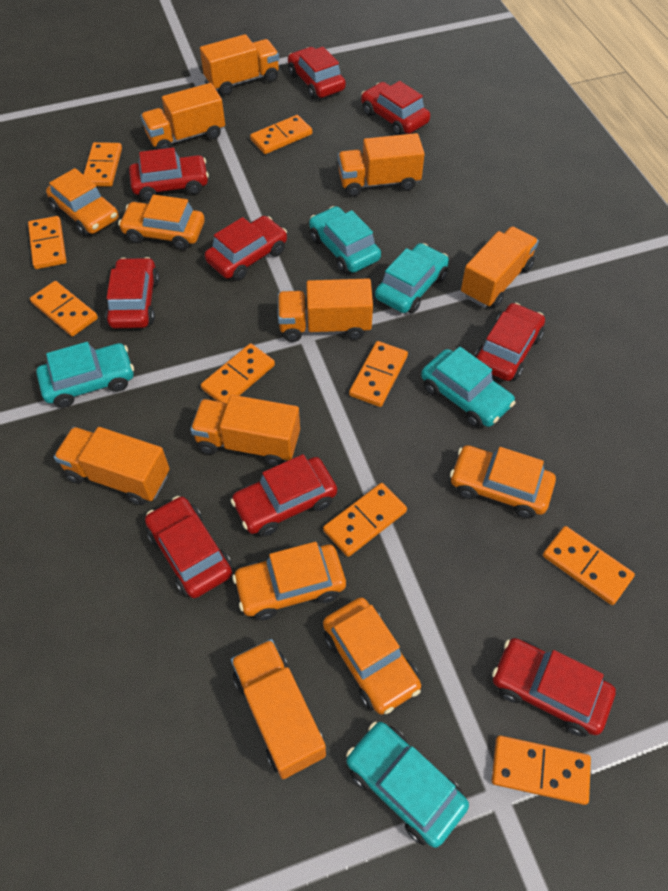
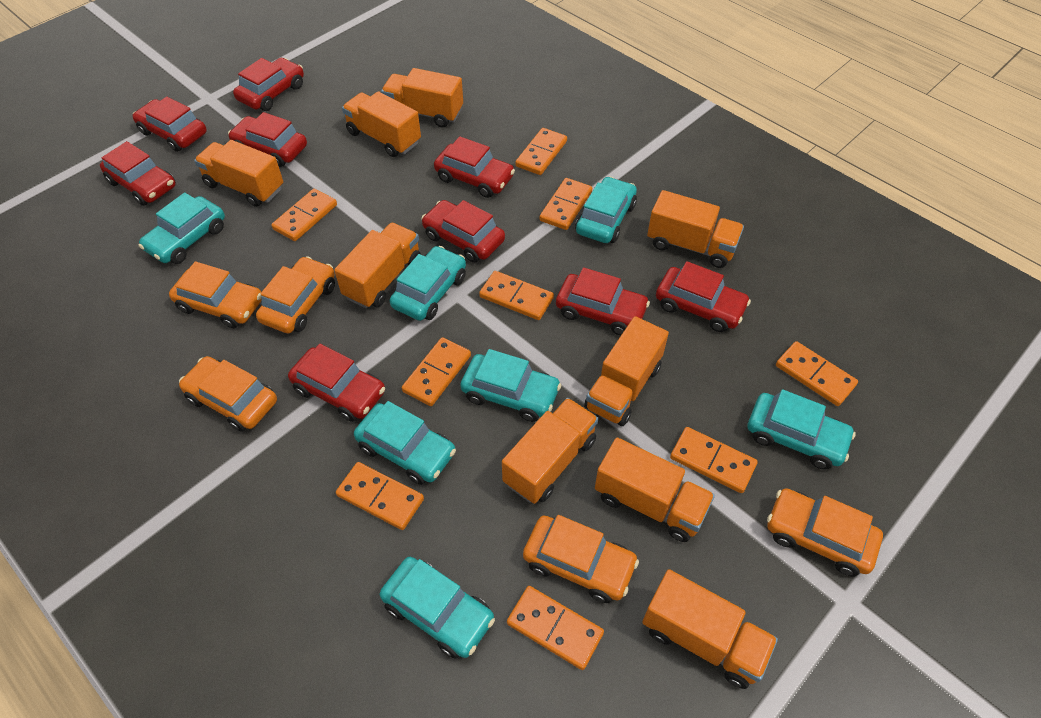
orange truck: 8 -> 9
turquoise car: 5 -> 7

